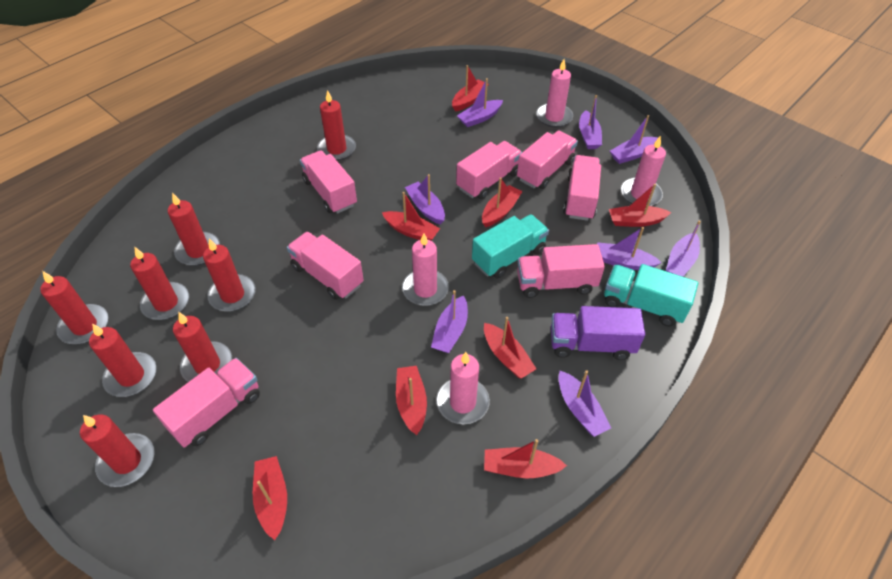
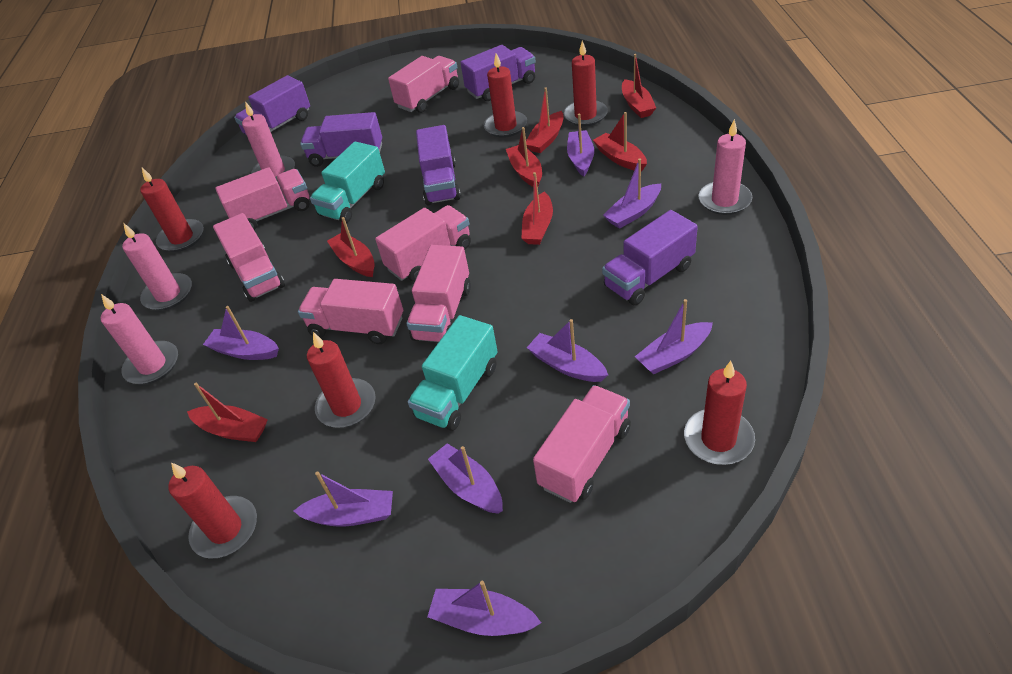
purple truck: 1 -> 5
red boat: 8 -> 7
red candle: 8 -> 6

